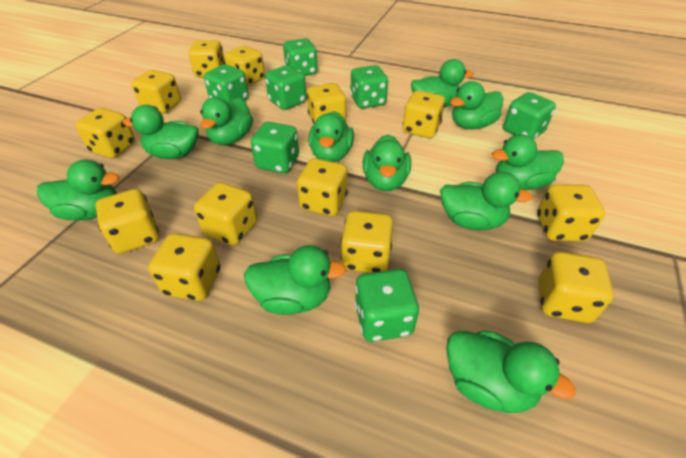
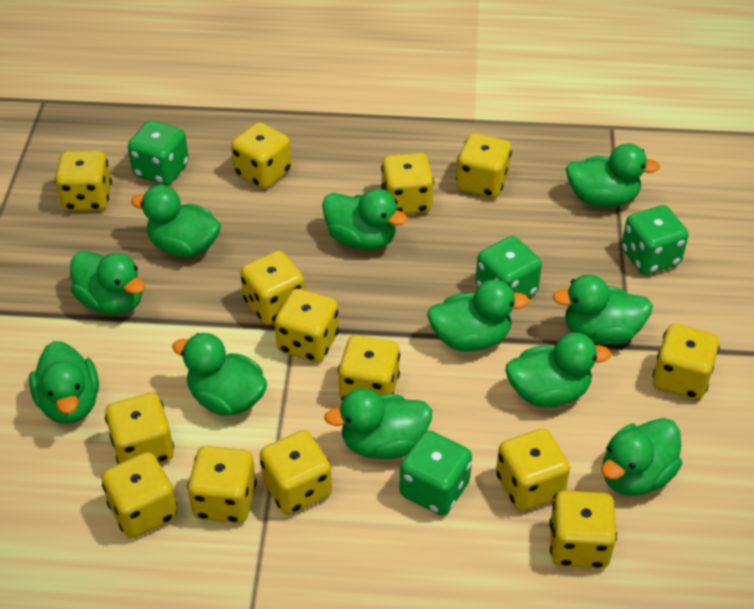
green dice: 7 -> 4
yellow dice: 13 -> 14

